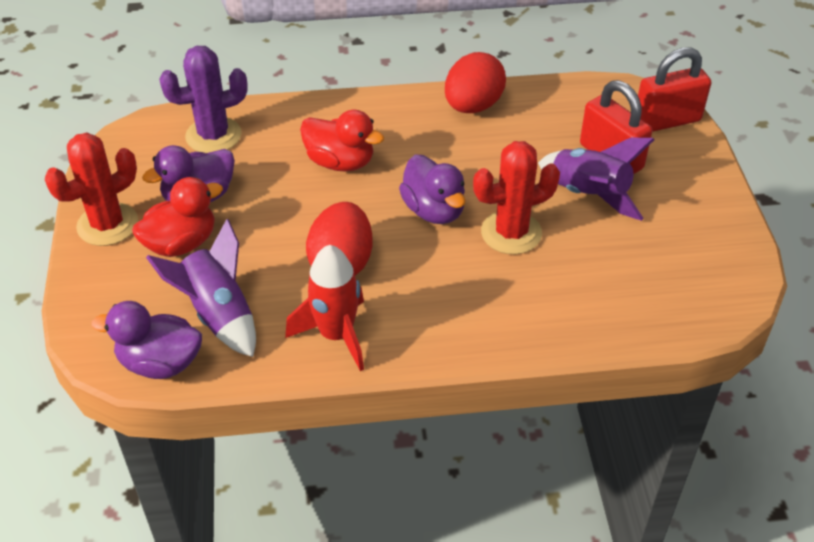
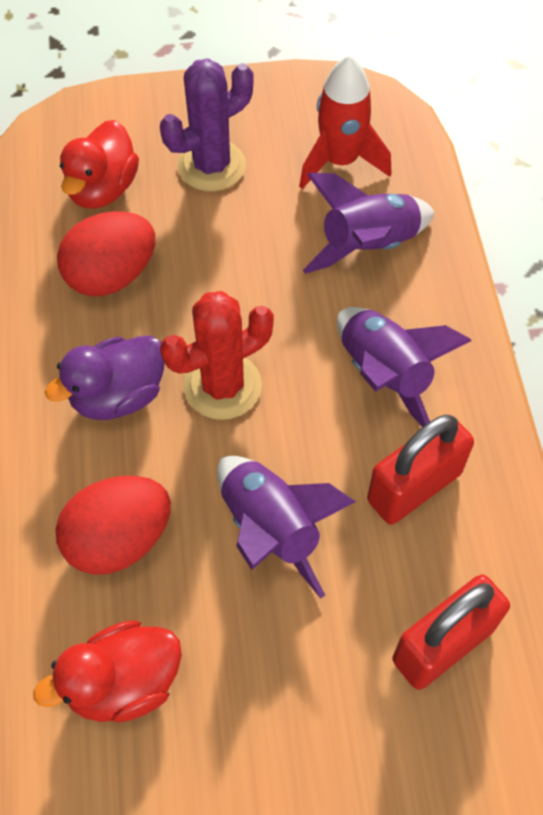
purple duck: 3 -> 1
purple rocket: 2 -> 3
red cactus: 2 -> 1

